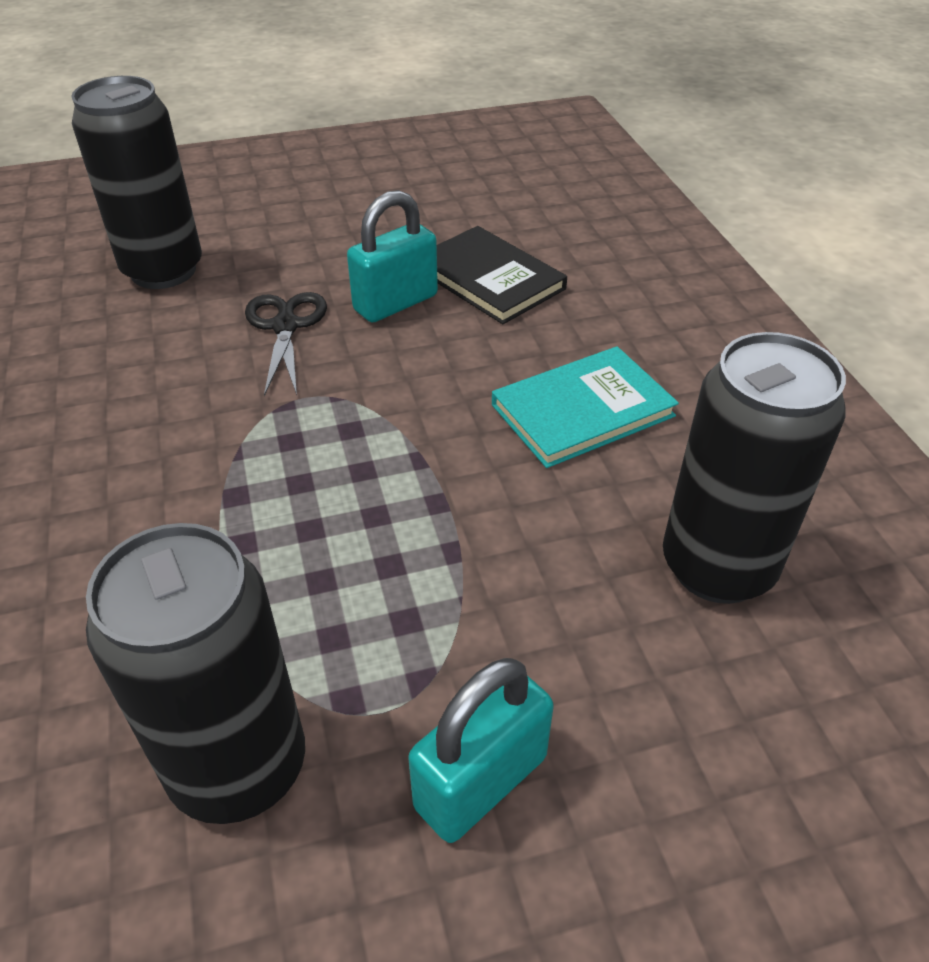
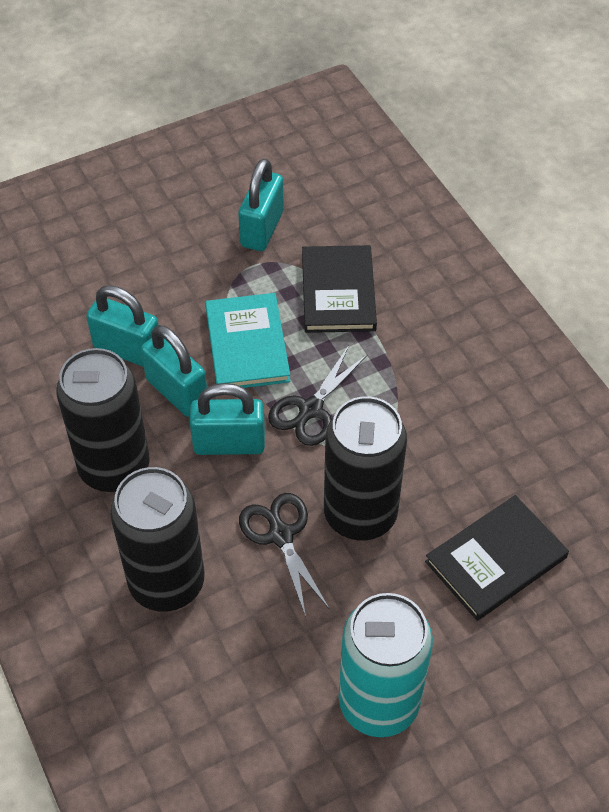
black book: 1 -> 2
black scissors: 1 -> 2
turquoise can: 0 -> 1
turquoise padlock: 2 -> 4

